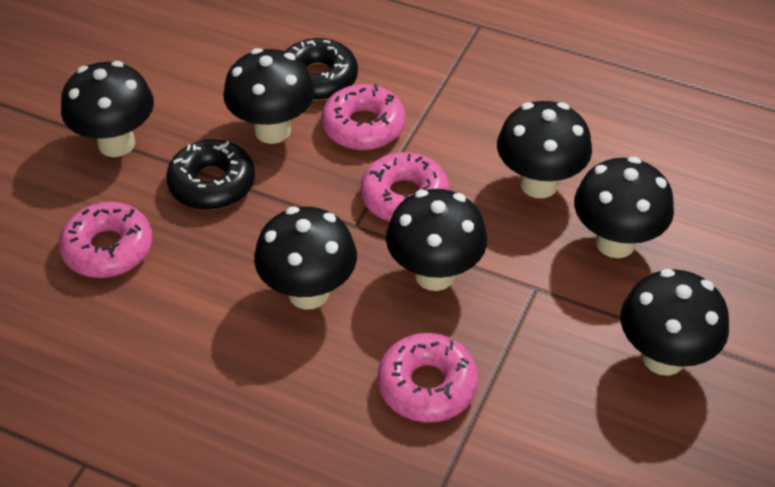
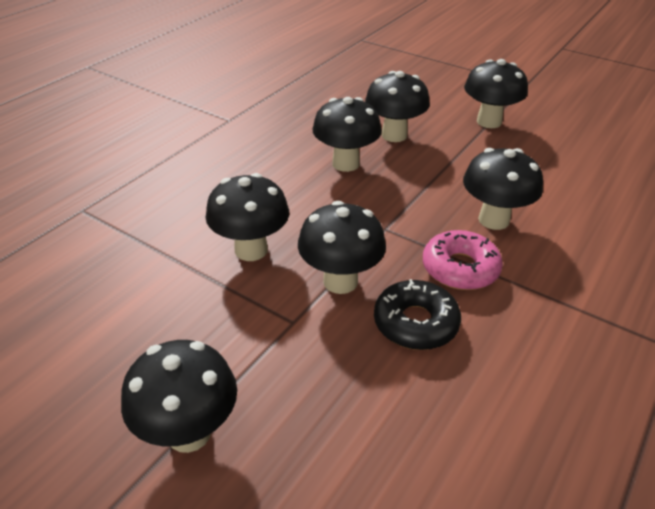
black donut: 2 -> 1
pink donut: 4 -> 1

